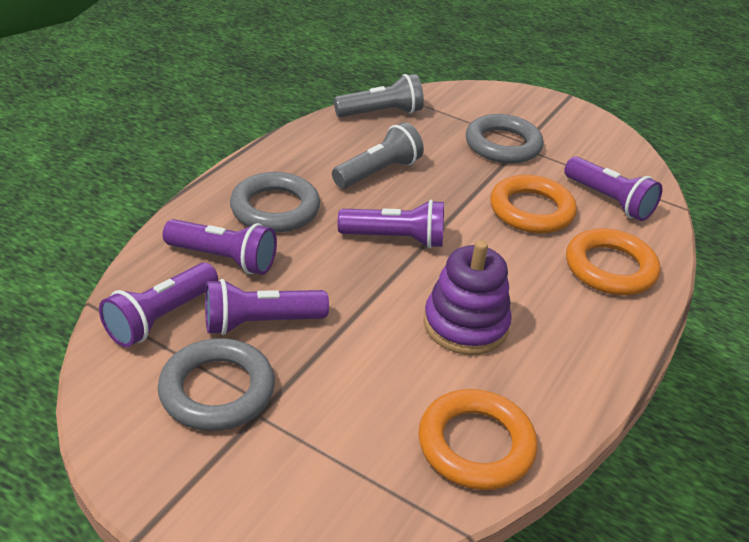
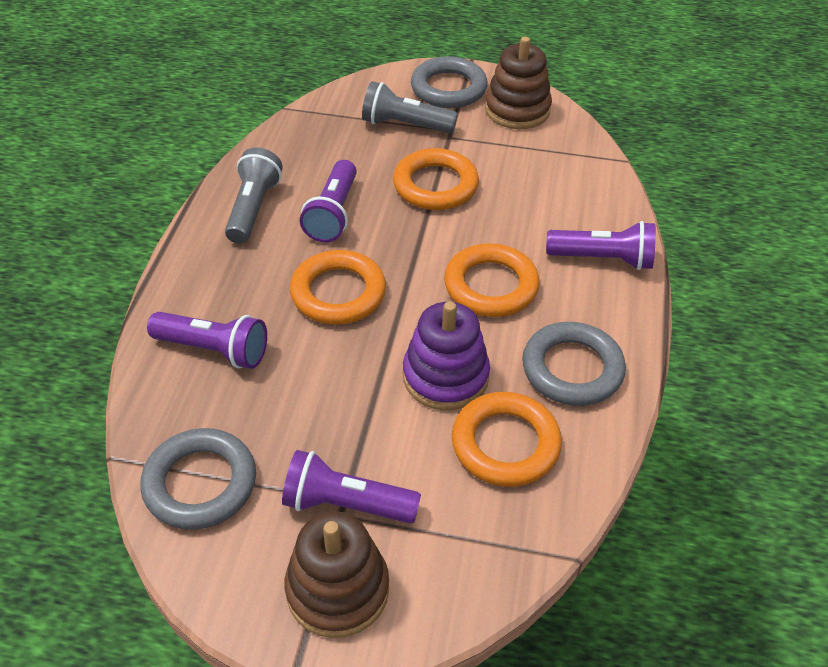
brown stacking toy: 0 -> 2
orange ring: 3 -> 4
purple flashlight: 5 -> 4

